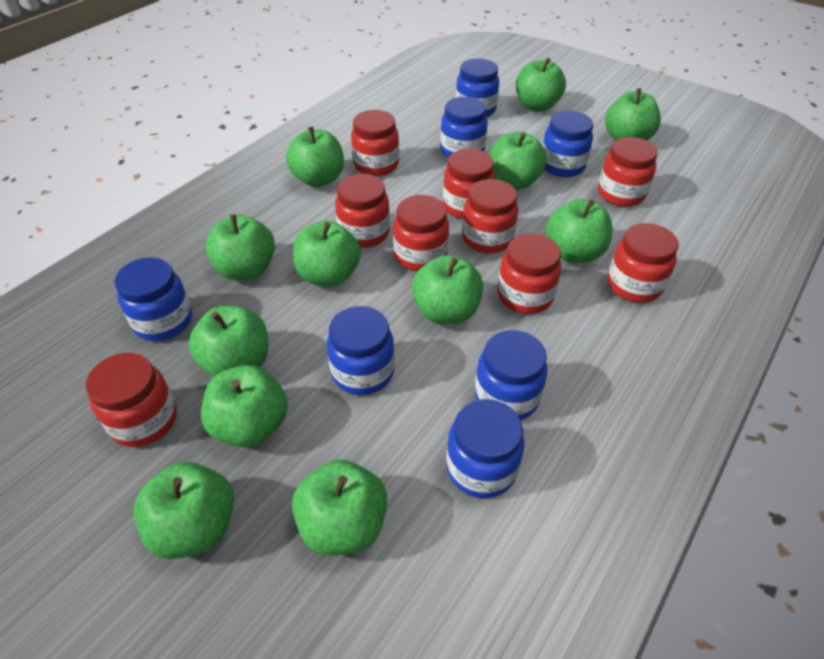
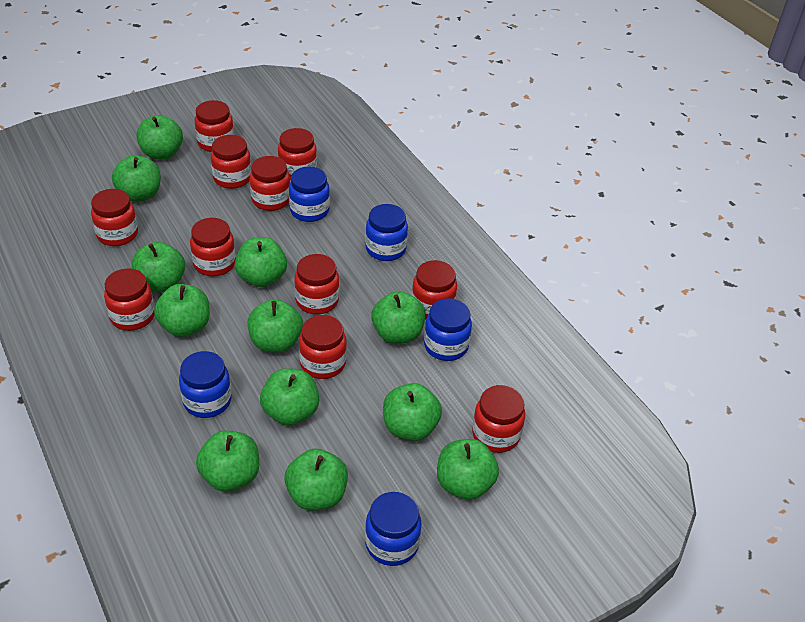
blue jar: 7 -> 5
red jar: 9 -> 11

